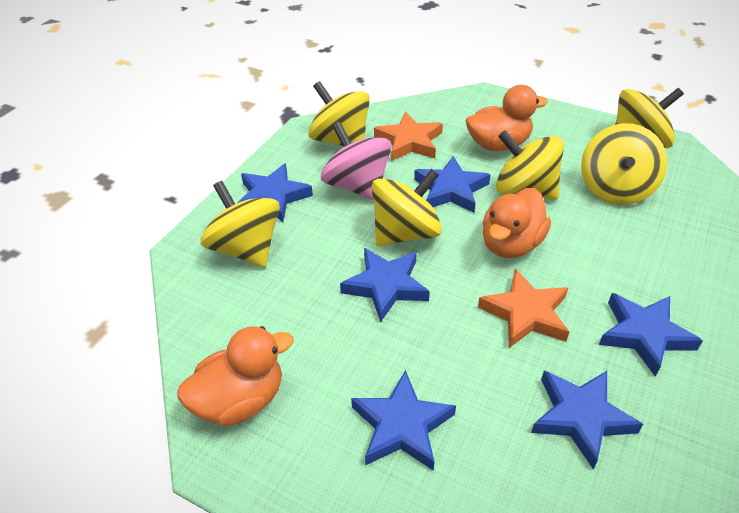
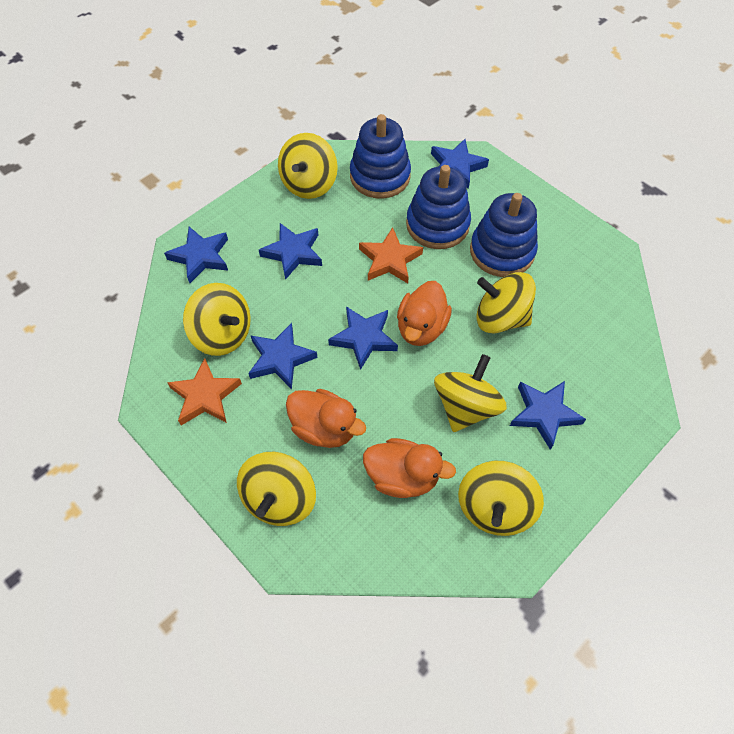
blue stacking toy: 0 -> 3
pink spinning top: 1 -> 0

